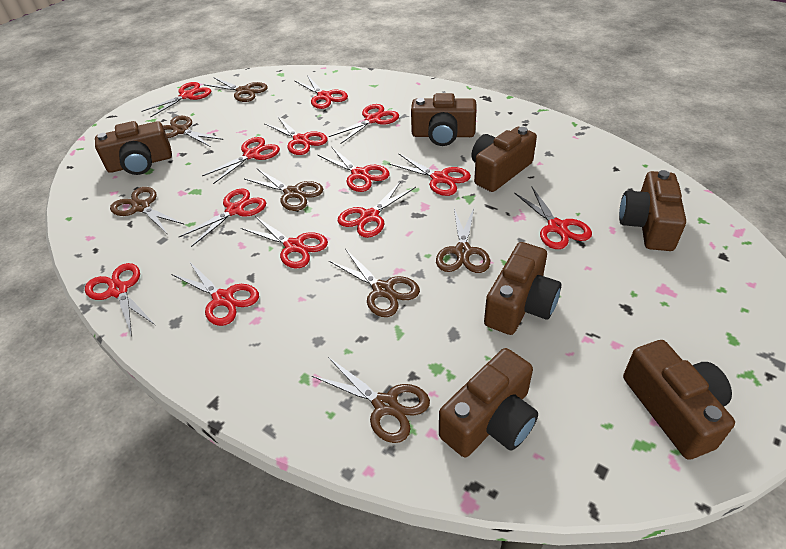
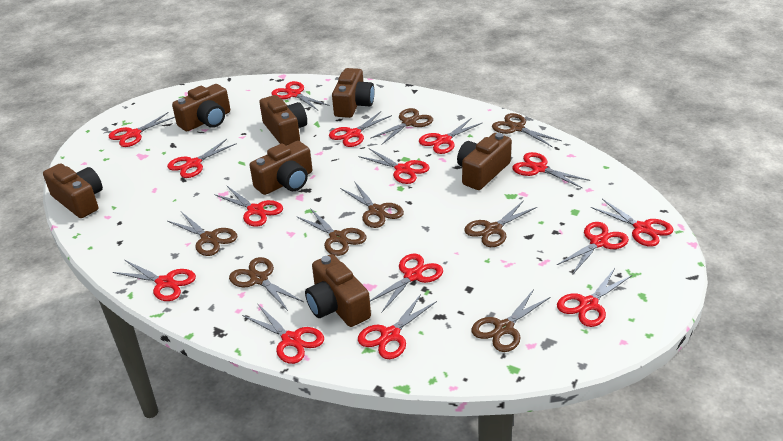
brown scissors: 7 -> 8
red scissors: 13 -> 15

